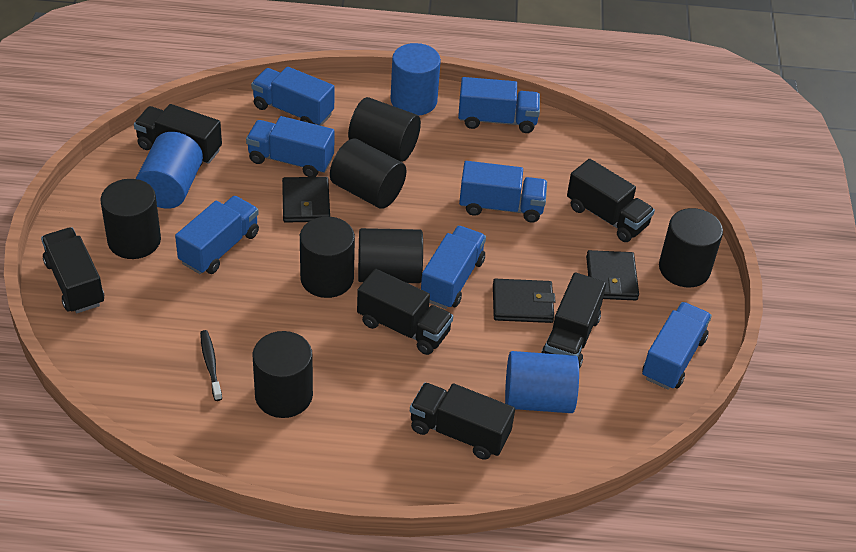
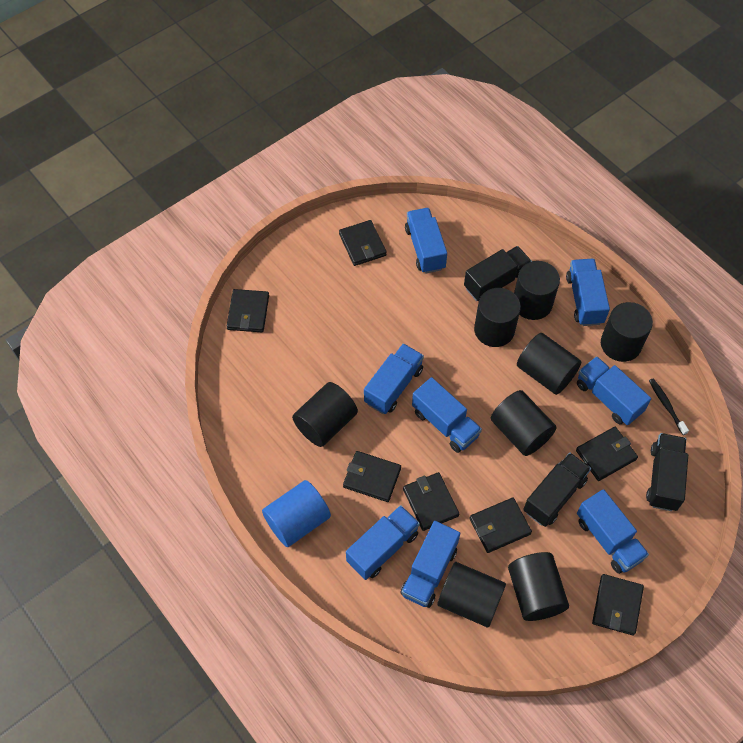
black cylinder: 7 -> 8
black truck: 6 -> 3
black wallet: 3 -> 7
blue cylinder: 3 -> 1
blue truck: 7 -> 8

